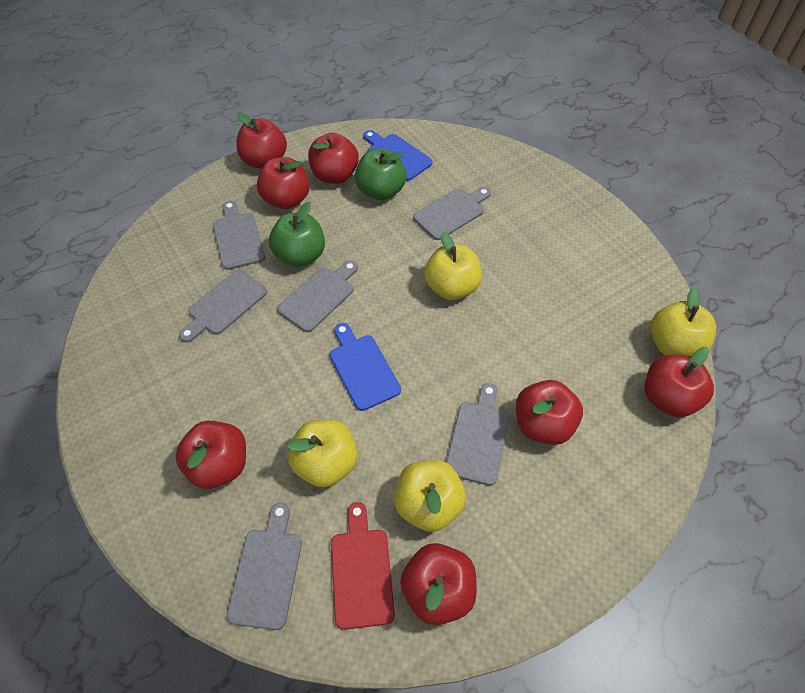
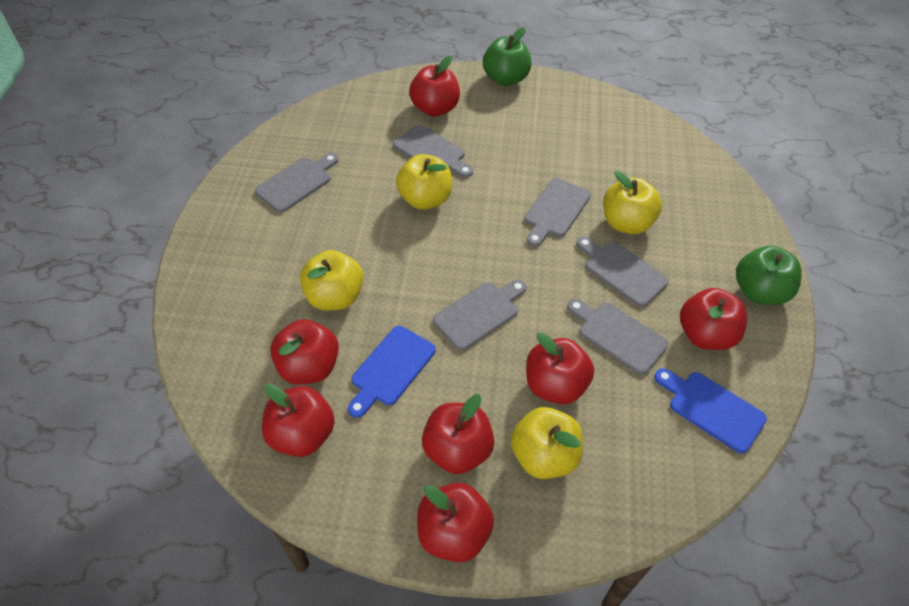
red cutting board: 1 -> 0

